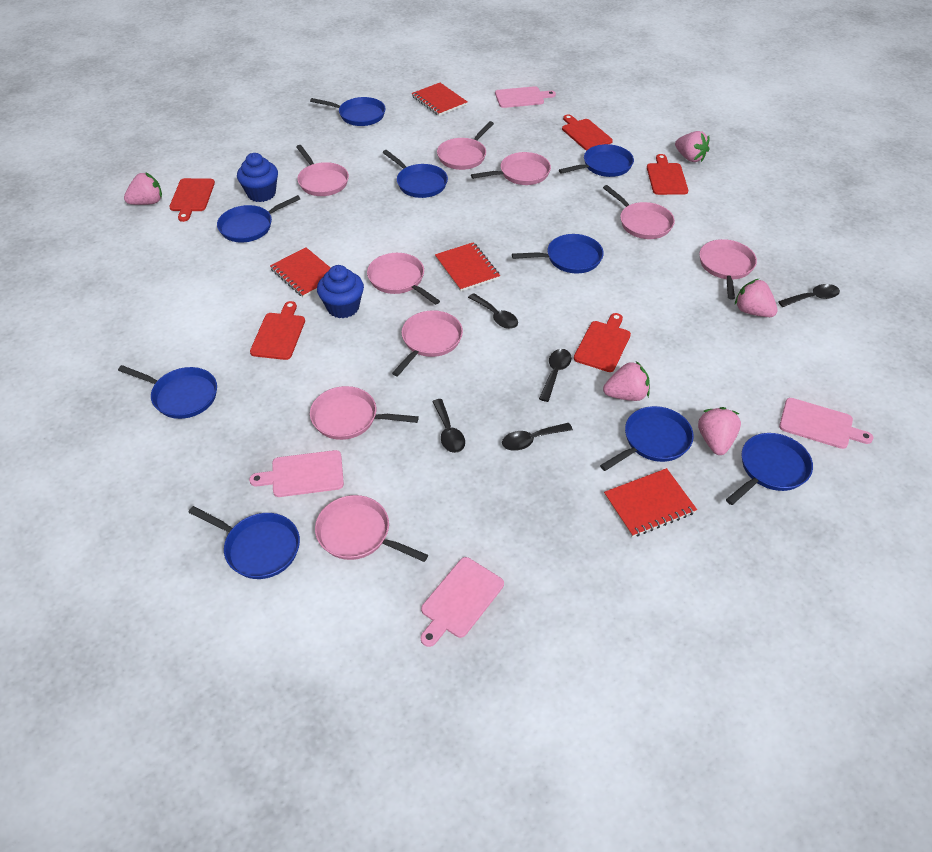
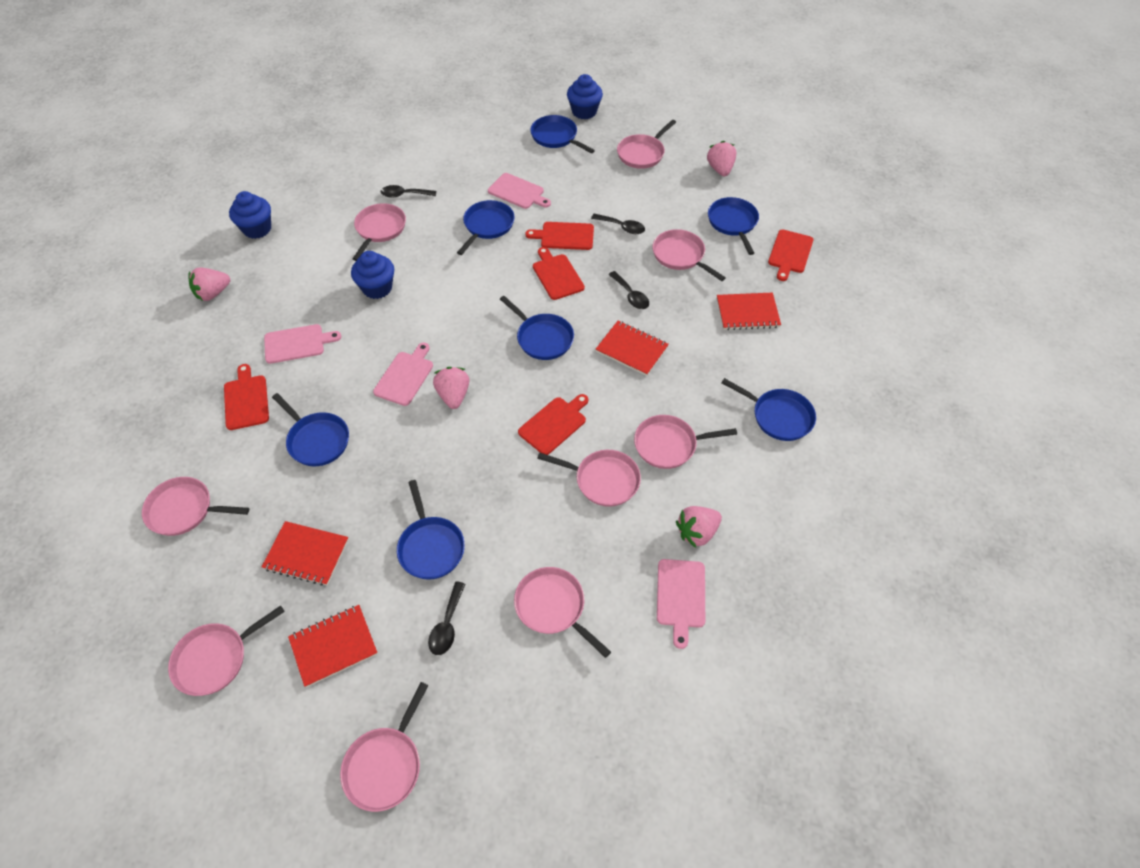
black spoon: 5 -> 4
blue cupcake: 2 -> 3
blue pan: 9 -> 7
pink strawberry: 5 -> 4

